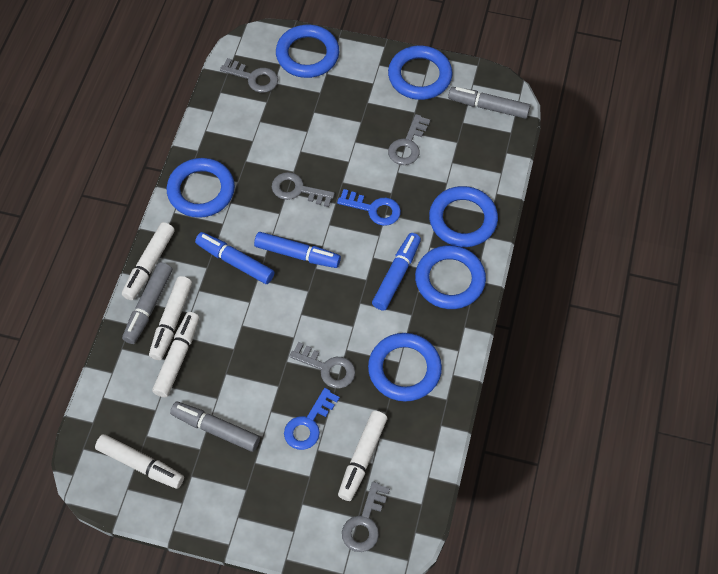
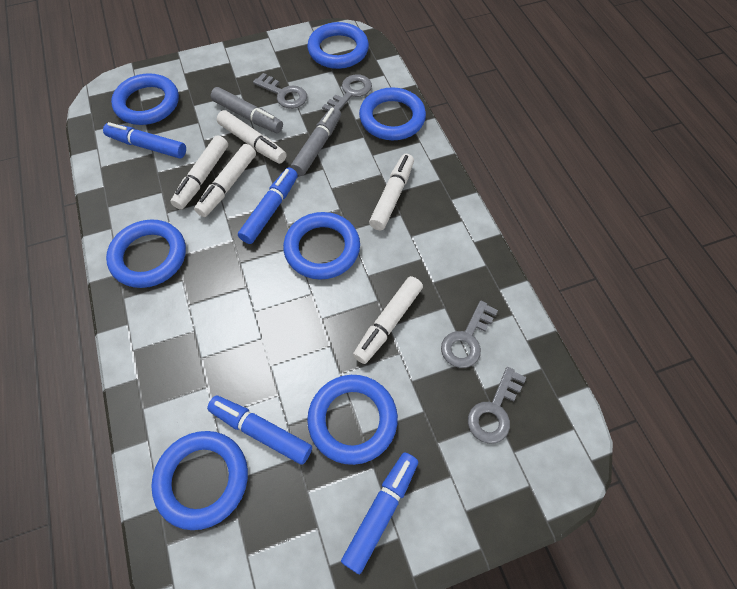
blue key: 2 -> 0
blue marker: 3 -> 4
blue ring: 6 -> 7
grey key: 5 -> 4
grey marker: 3 -> 2

